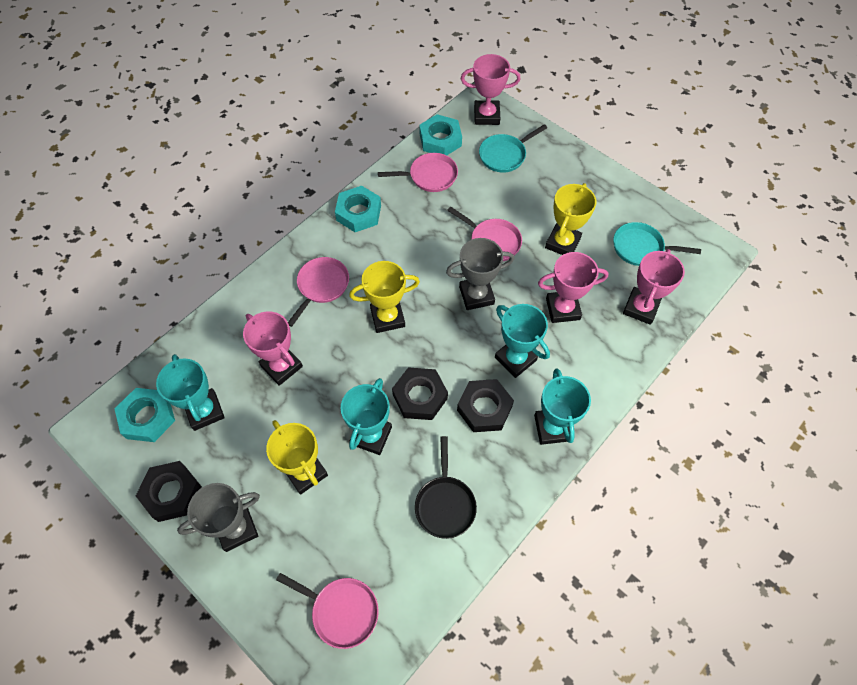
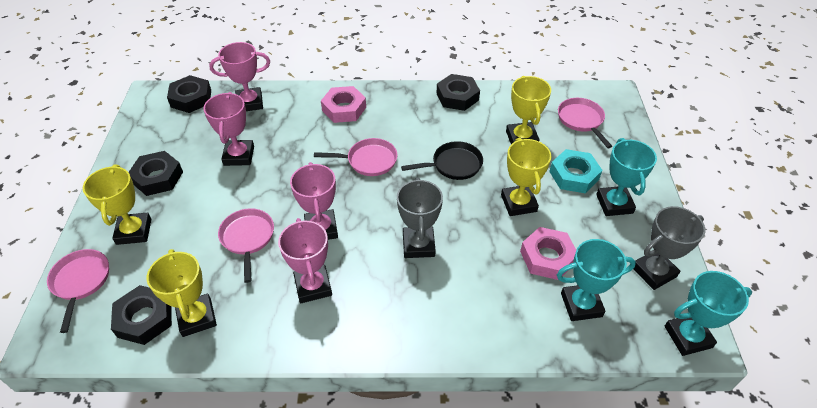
black nut: 3 -> 4
pink nut: 0 -> 2
turquoise nut: 3 -> 1
turquoise pan: 2 -> 0
turquoise trophy: 4 -> 3
yellow trophy: 3 -> 4

